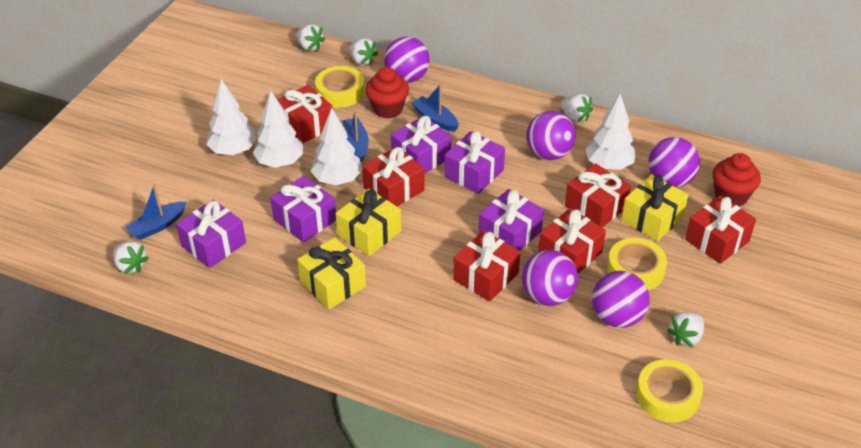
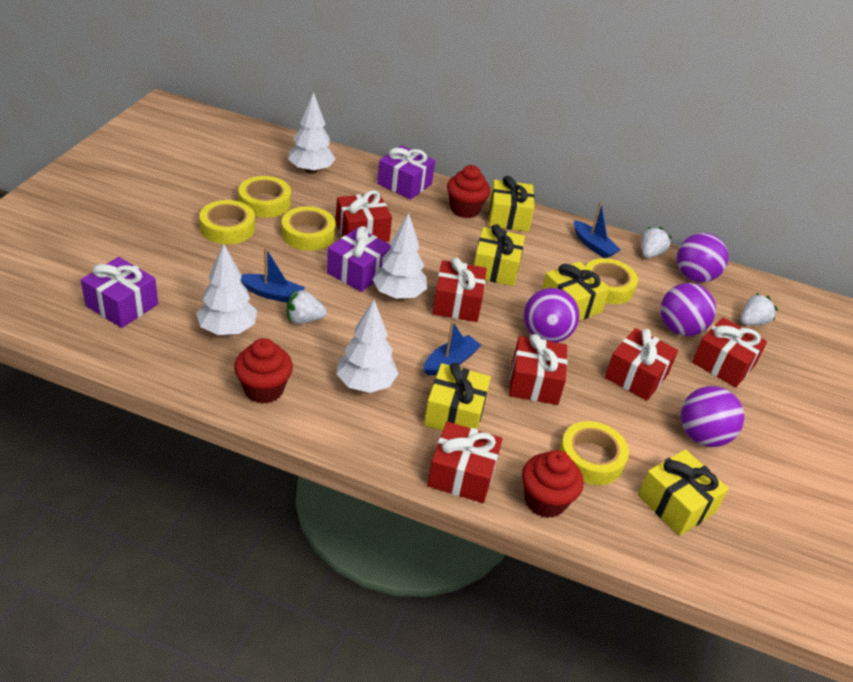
purple ball: 5 -> 4
purple gift: 5 -> 3
red cupcake: 2 -> 3
white strawberry: 5 -> 3
yellow gift: 3 -> 5
yellow tape: 3 -> 5

